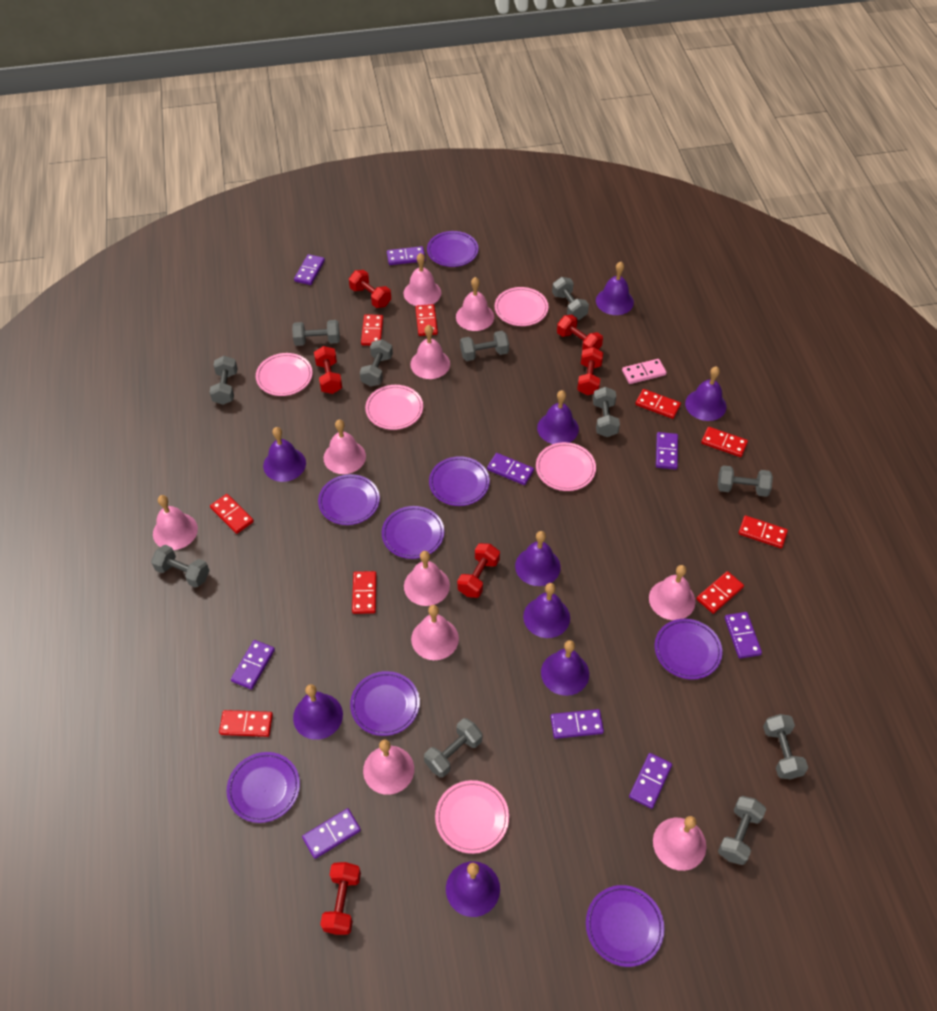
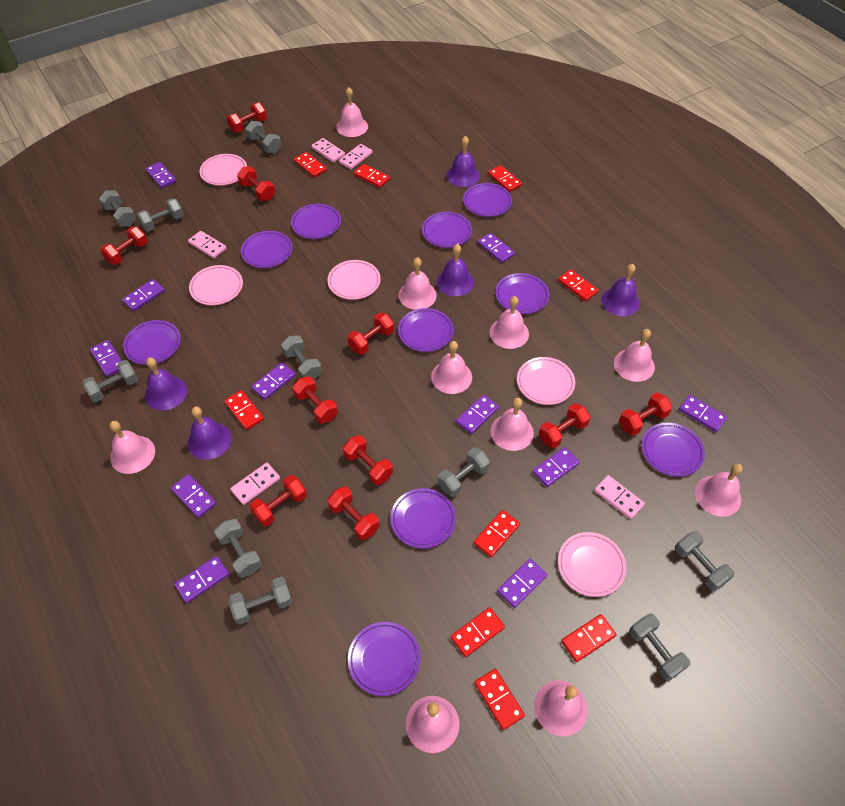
grey dumbbell: 11 -> 10
pink domino: 1 -> 5
purple bell: 9 -> 5
purple domino: 9 -> 11
purple plate: 8 -> 10
red dumbbell: 6 -> 10

